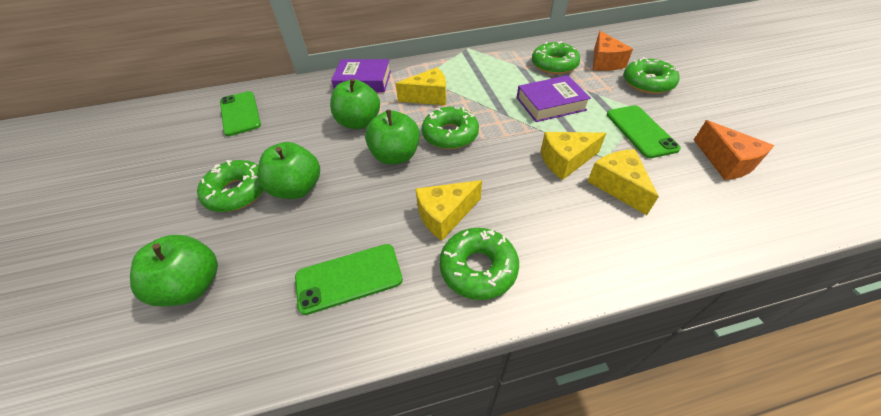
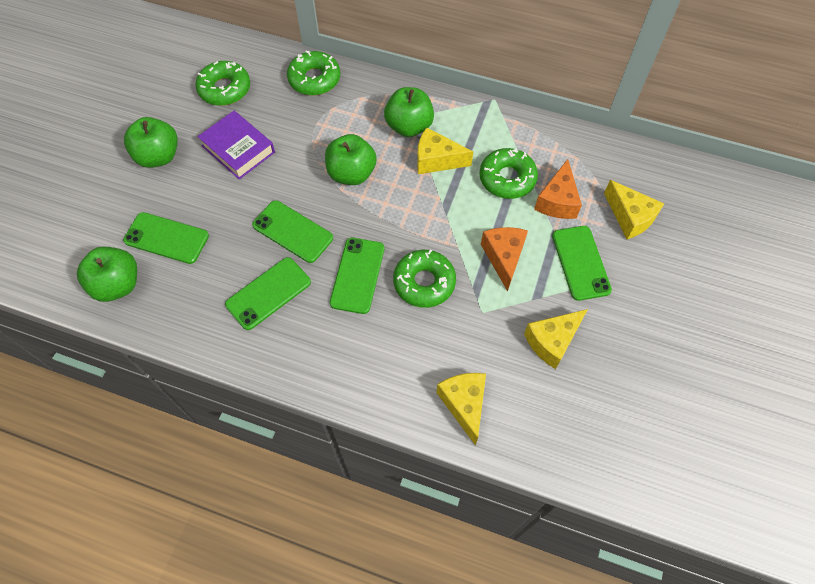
green donut: 5 -> 4
green phone: 3 -> 5
purple book: 2 -> 1

